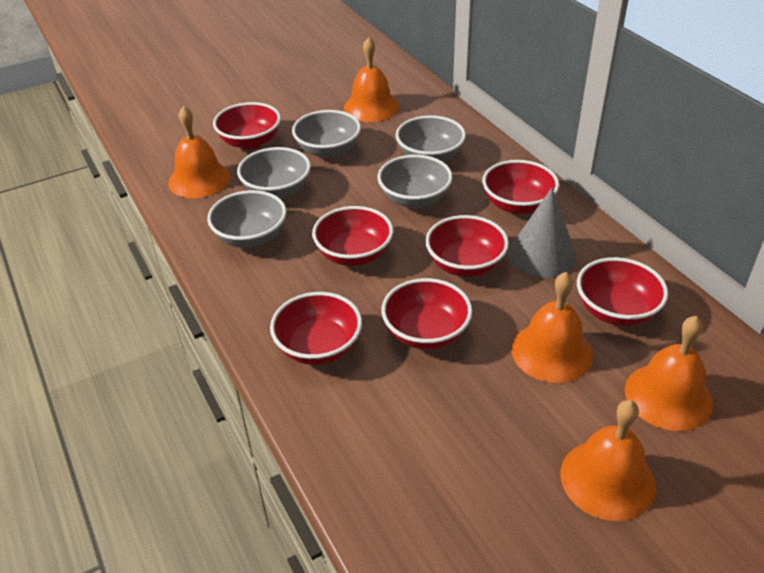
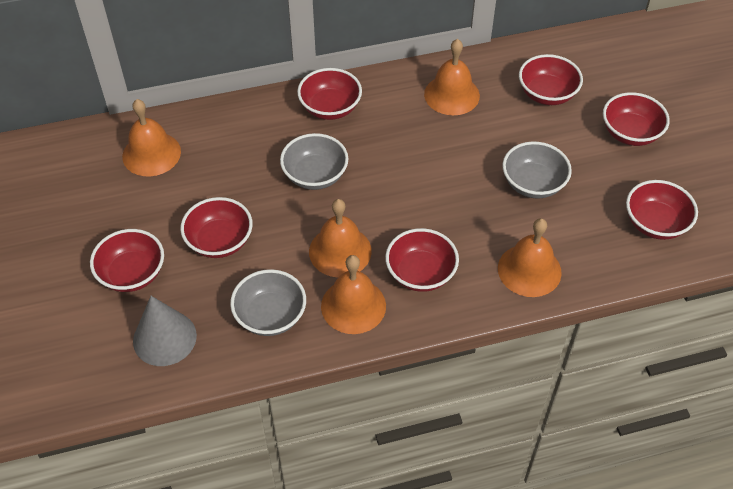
grey bowl: 5 -> 3

